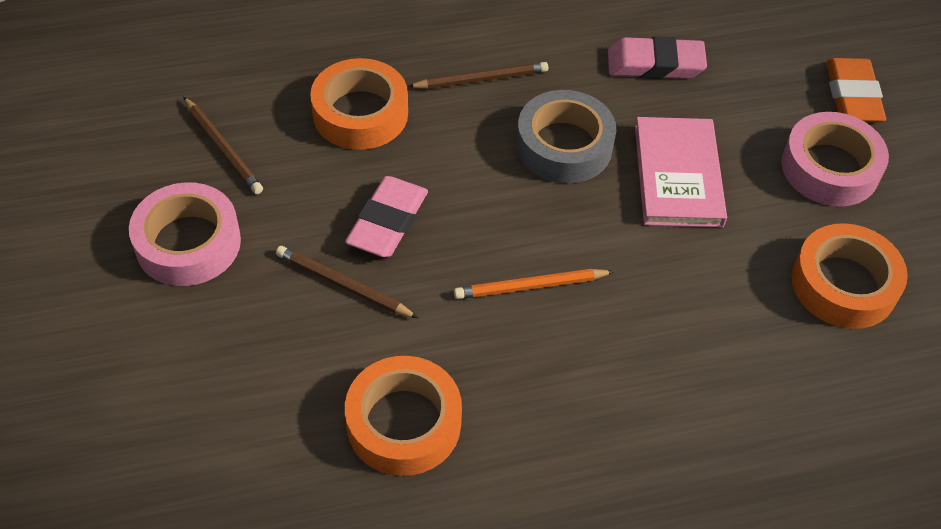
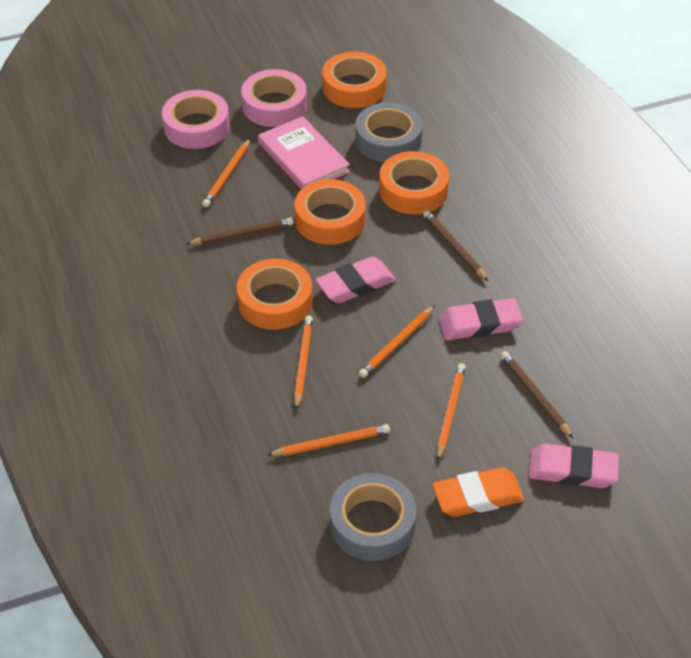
grey tape: 1 -> 2
orange pencil: 1 -> 5
orange tape: 3 -> 4
pink eraser: 2 -> 3

